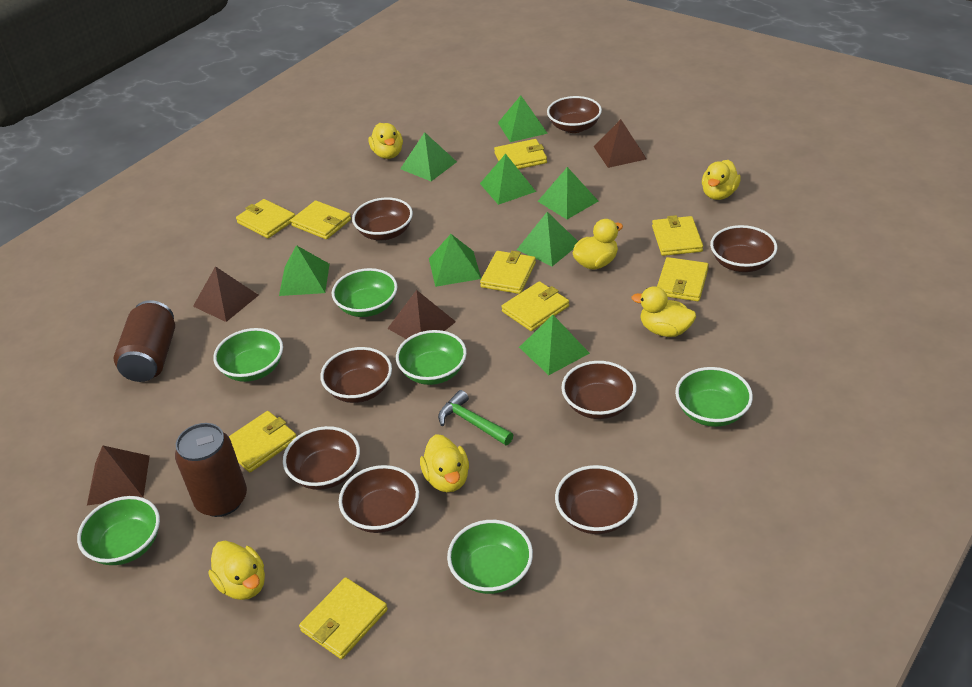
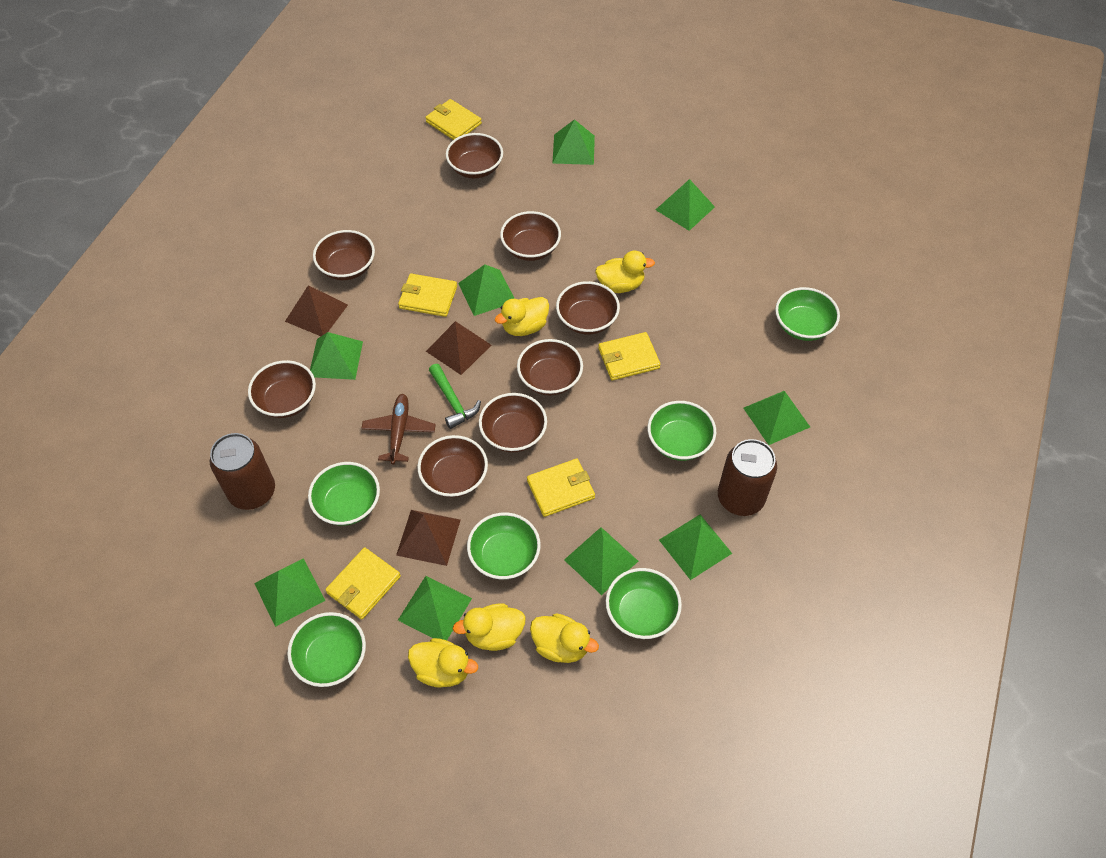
brown plane: 0 -> 1
brown pyramid: 4 -> 3
green pyramid: 8 -> 9
yellow duck: 6 -> 5
yellow wallet: 9 -> 5

